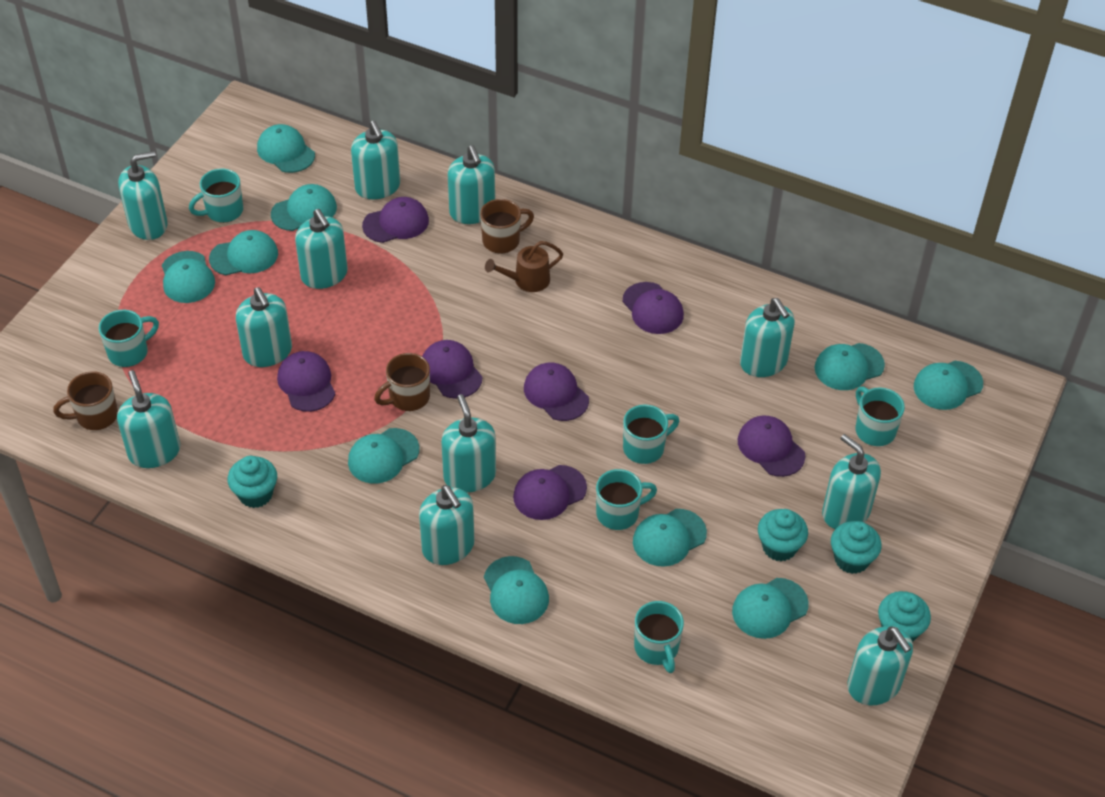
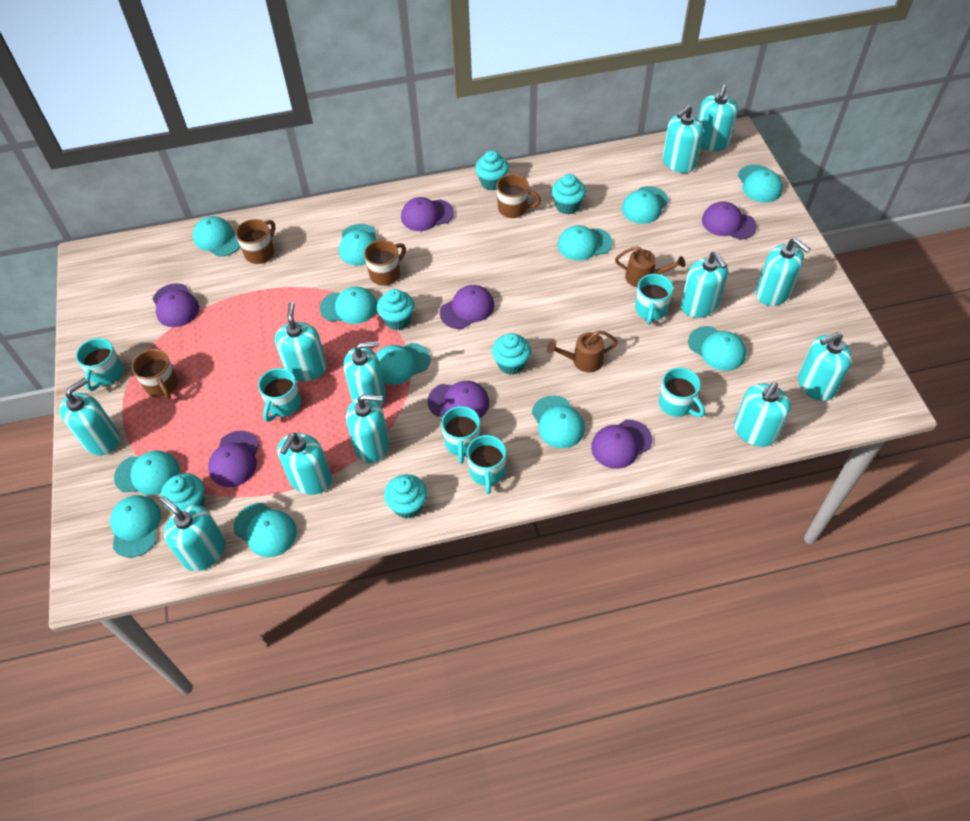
brown mug: 3 -> 4
brown watering can: 1 -> 2
turquoise cap: 10 -> 12
turquoise cupcake: 4 -> 6
turquoise soap dispenser: 11 -> 12

